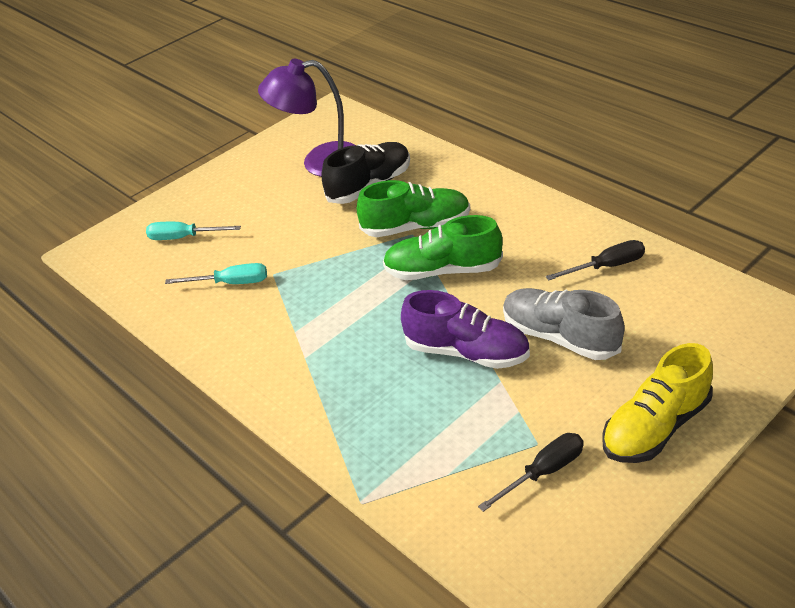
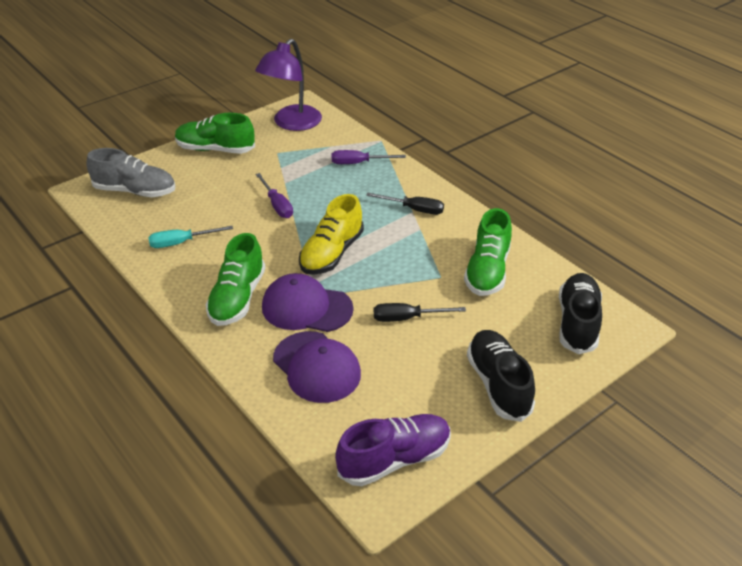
black shoe: 1 -> 2
green shoe: 2 -> 3
purple cap: 0 -> 2
purple screwdriver: 0 -> 2
turquoise screwdriver: 2 -> 1

